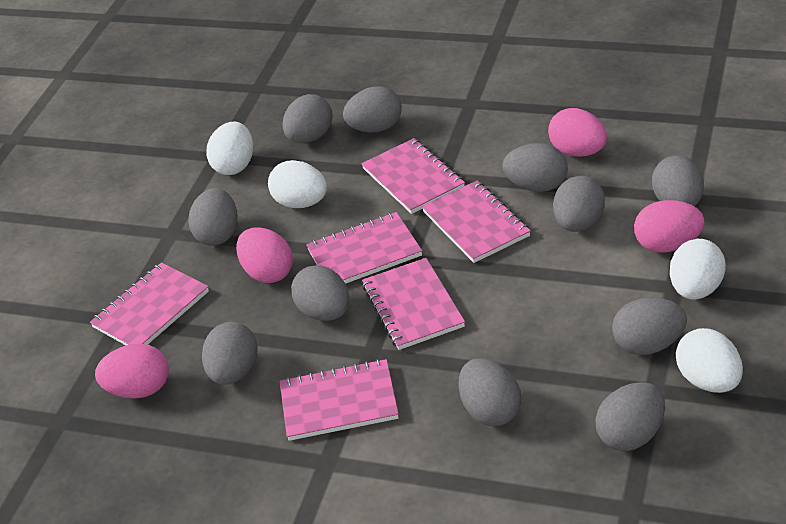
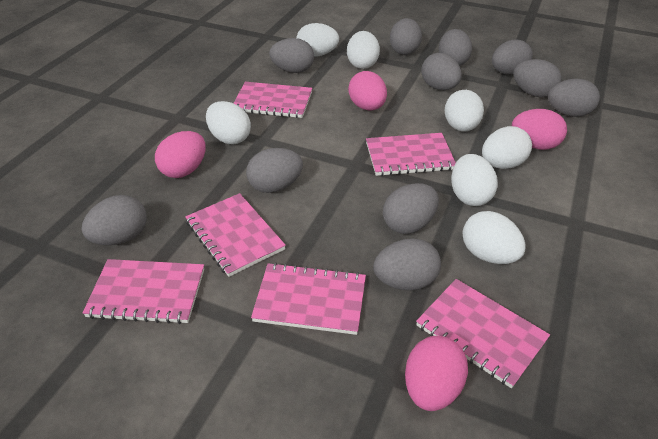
white egg: 4 -> 7

